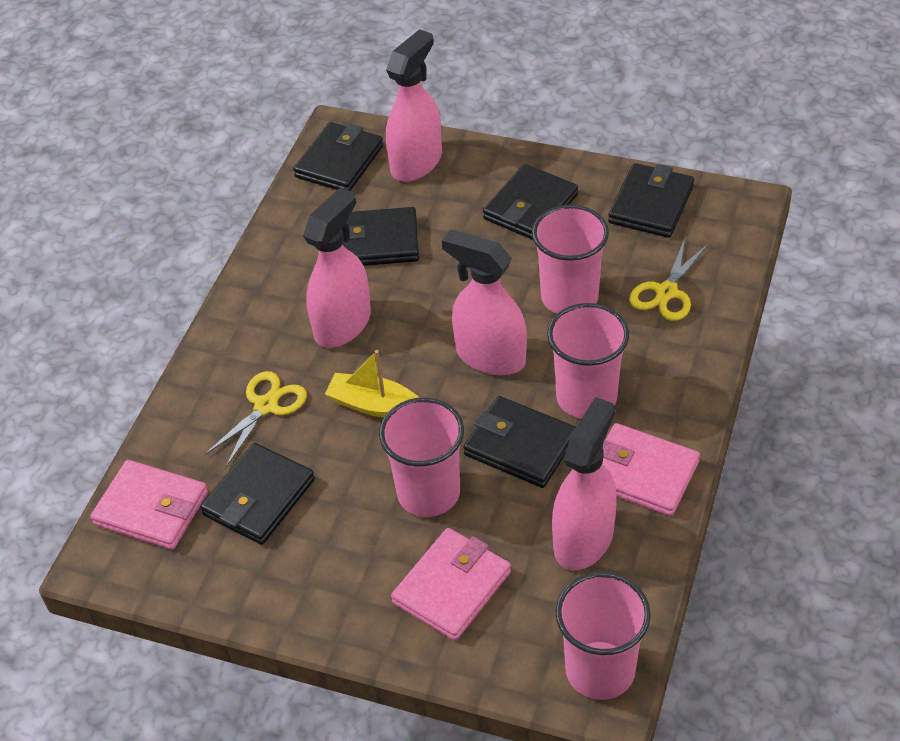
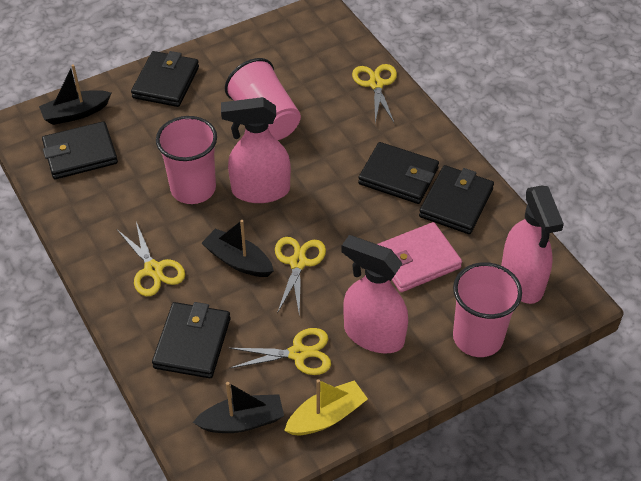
black boat: 0 -> 3
black wallet: 6 -> 5
pink cup: 4 -> 3
pink spray bottle: 4 -> 3
pink wallet: 3 -> 1
yellow scissors: 2 -> 4

